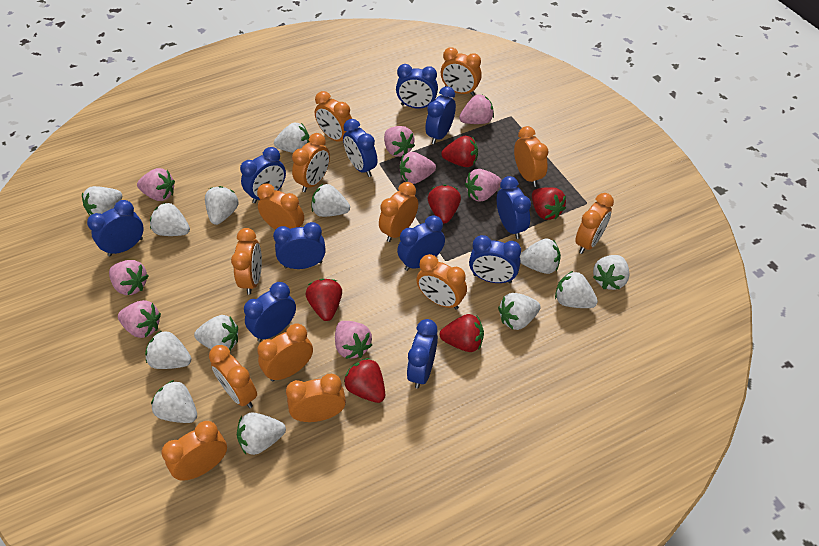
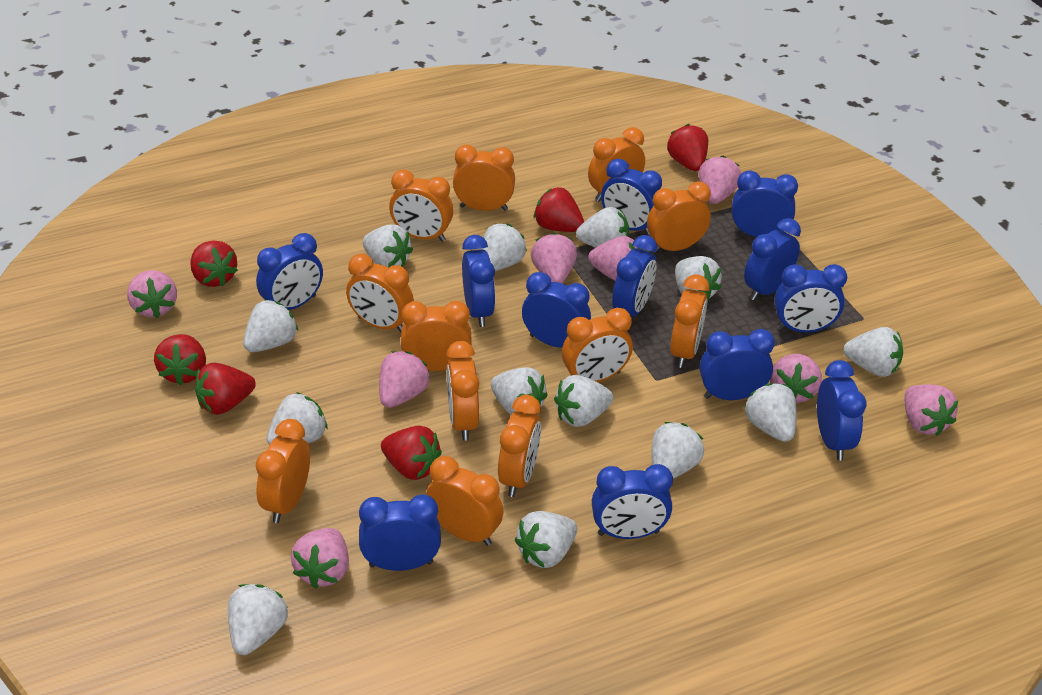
blue clock: 11 -> 12
orange clock: 13 -> 12

